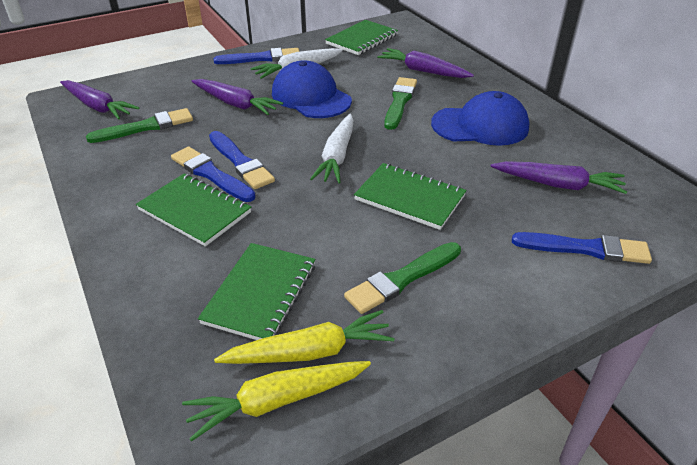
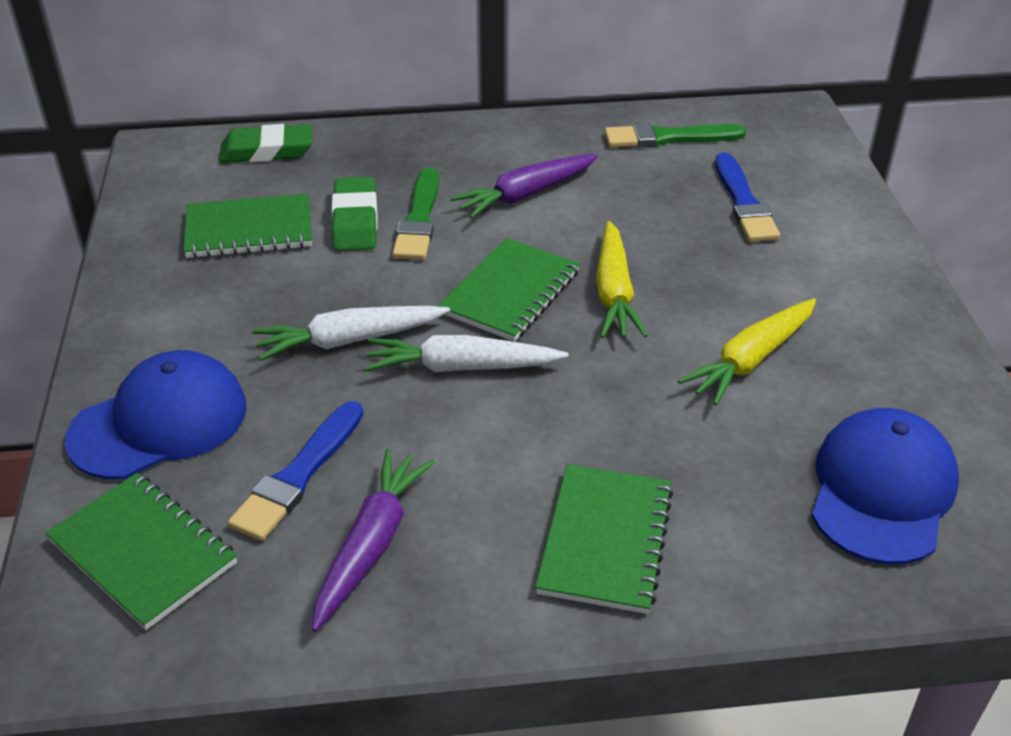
blue brush: 4 -> 2
green brush: 3 -> 2
green eraser: 0 -> 2
purple carrot: 4 -> 2

